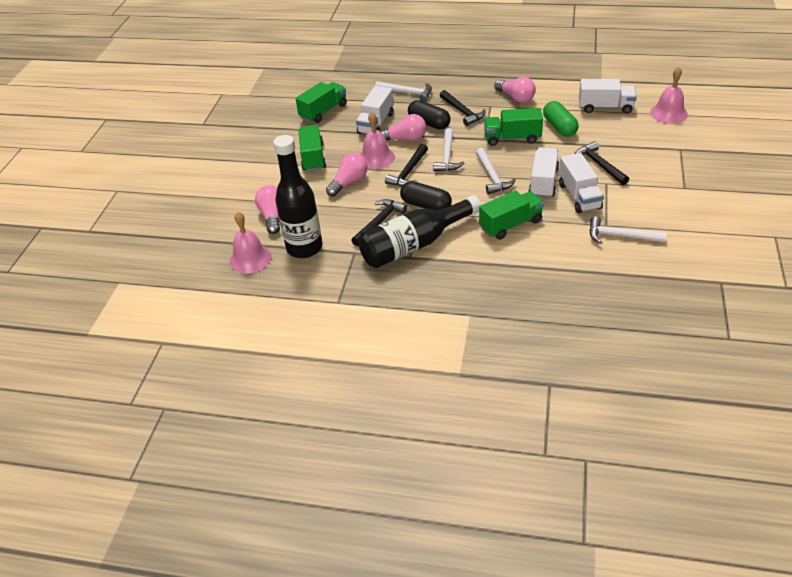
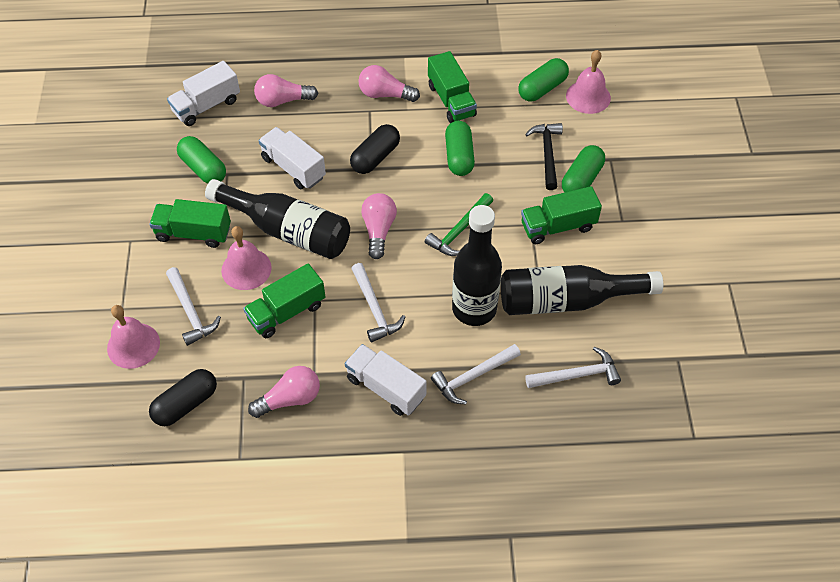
black bottle: 2 -> 3
black hammer: 4 -> 1
green capsule: 1 -> 4
green hammer: 0 -> 1
white truck: 4 -> 3

